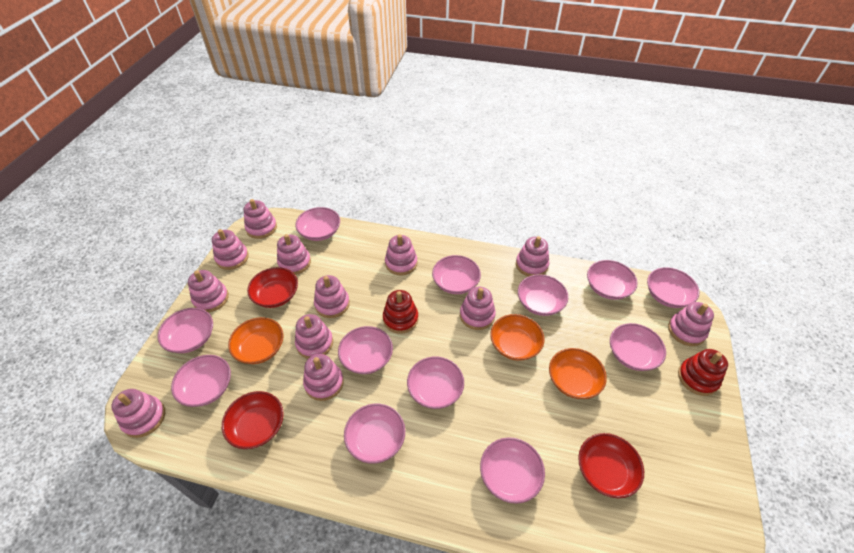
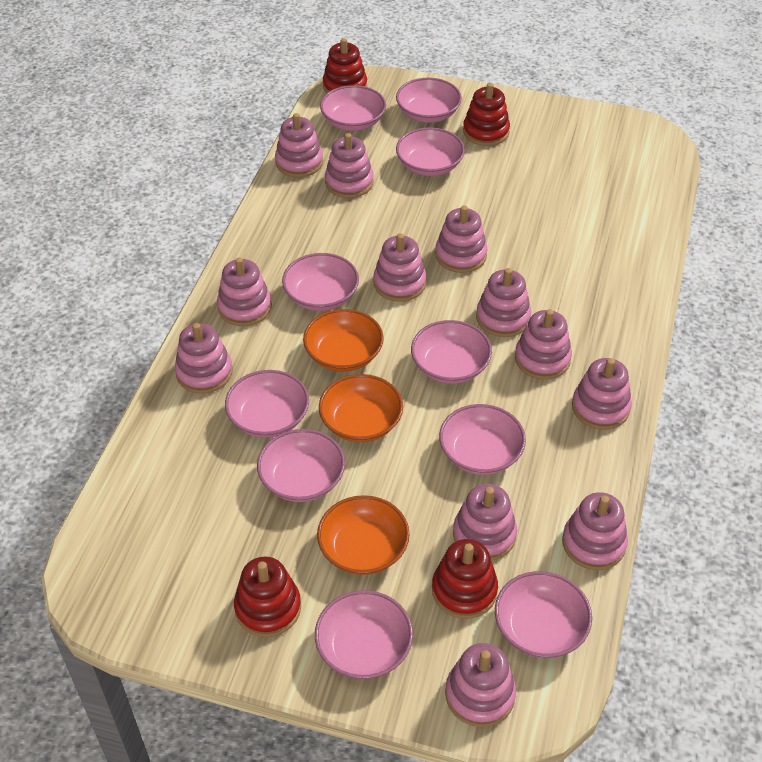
pink bowl: 12 -> 10
red bowl: 3 -> 0
red stacking toy: 2 -> 4

